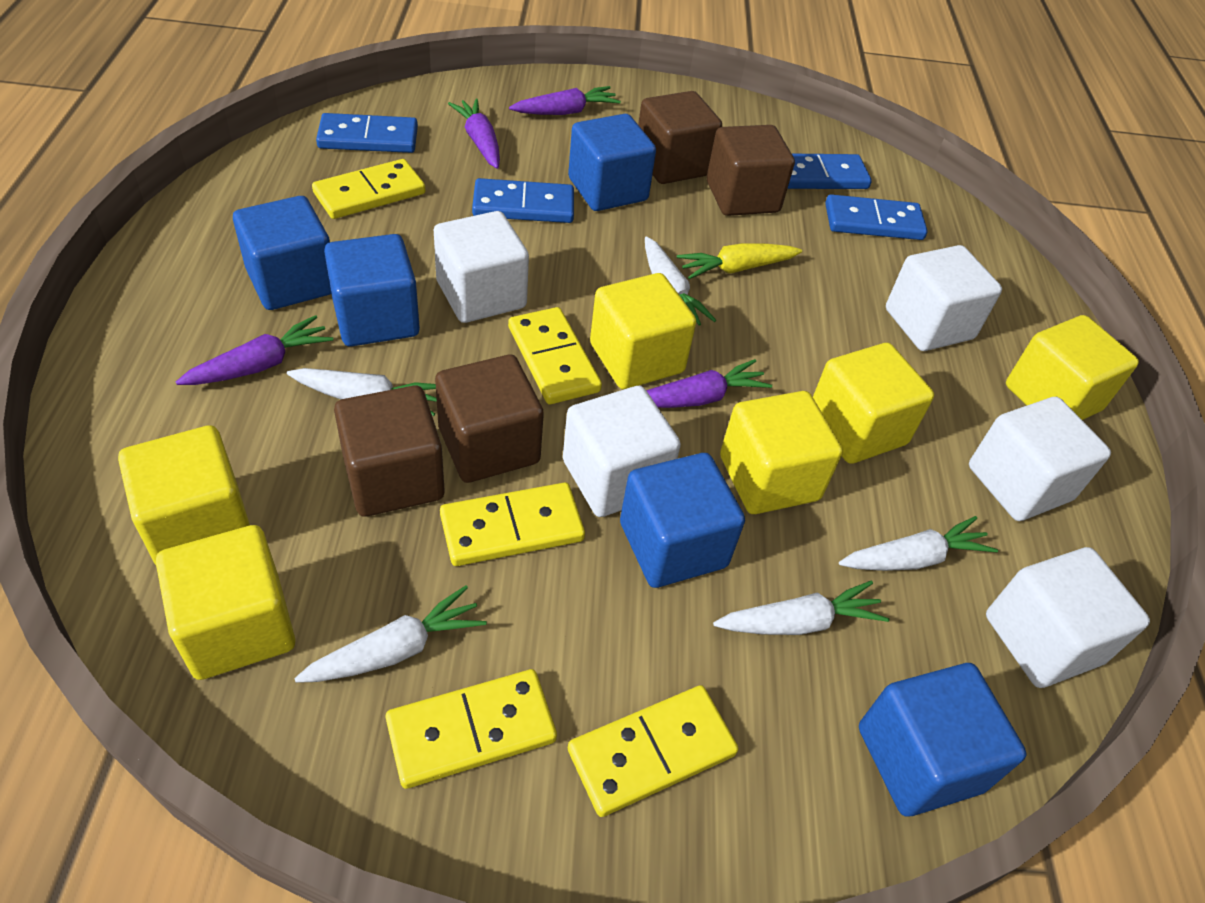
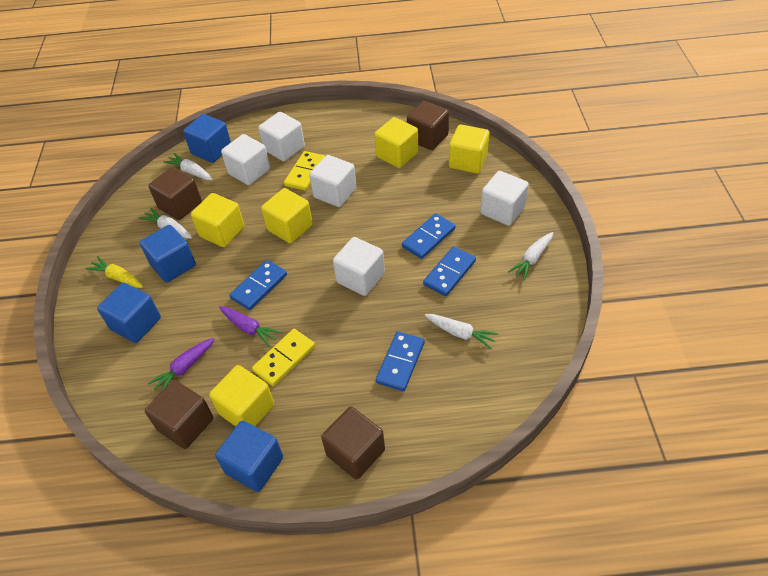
blue cube: 5 -> 4
purple carrot: 4 -> 2
white carrot: 5 -> 4
yellow cube: 6 -> 5
yellow domino: 5 -> 2

